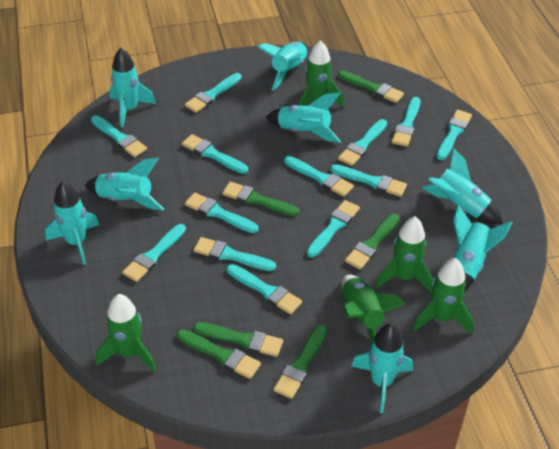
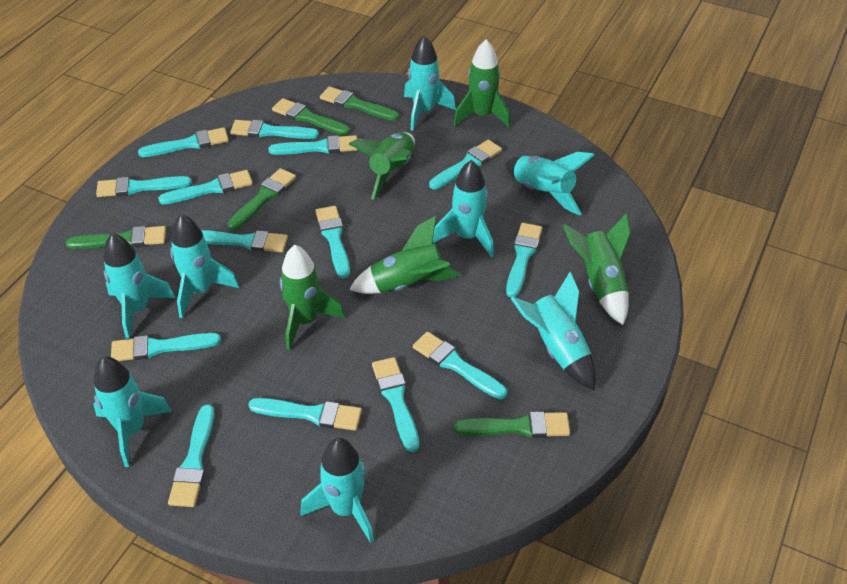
green brush: 6 -> 5
turquoise brush: 13 -> 14

